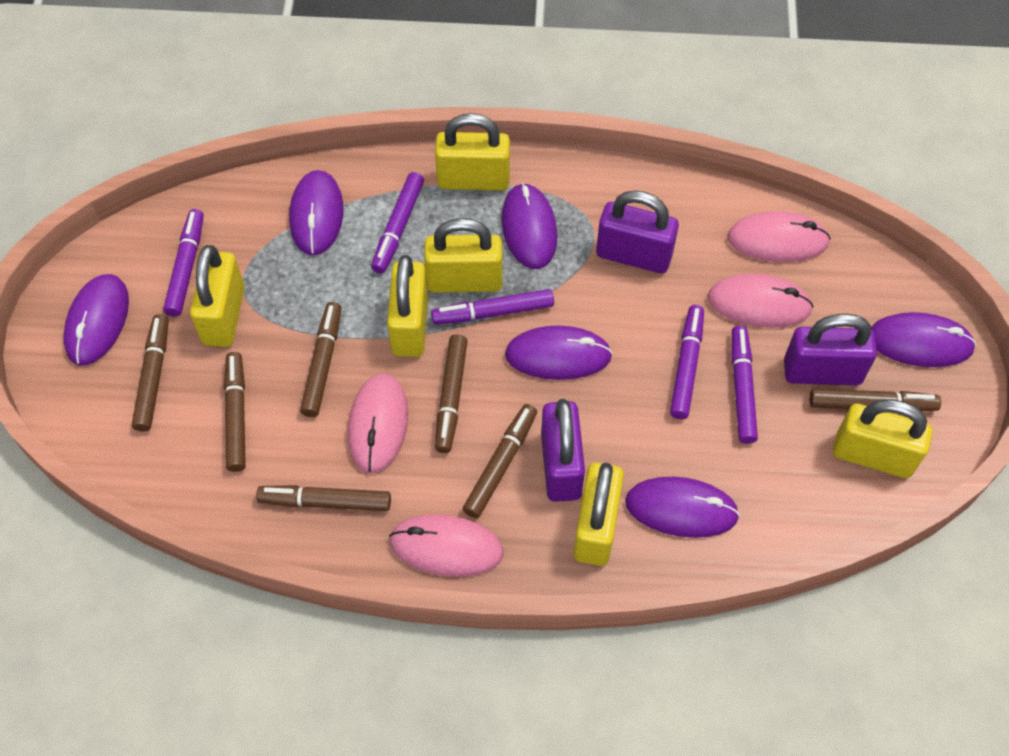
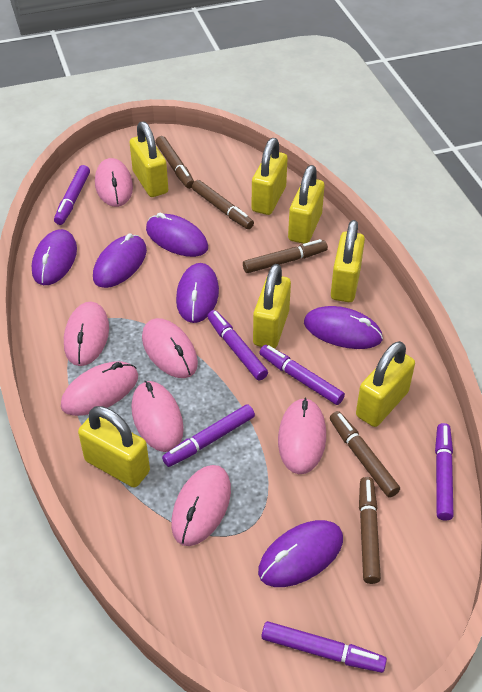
brown marker: 7 -> 5
pink mouse: 4 -> 7
purple marker: 5 -> 6
purple padlock: 3 -> 0
yellow padlock: 6 -> 7

